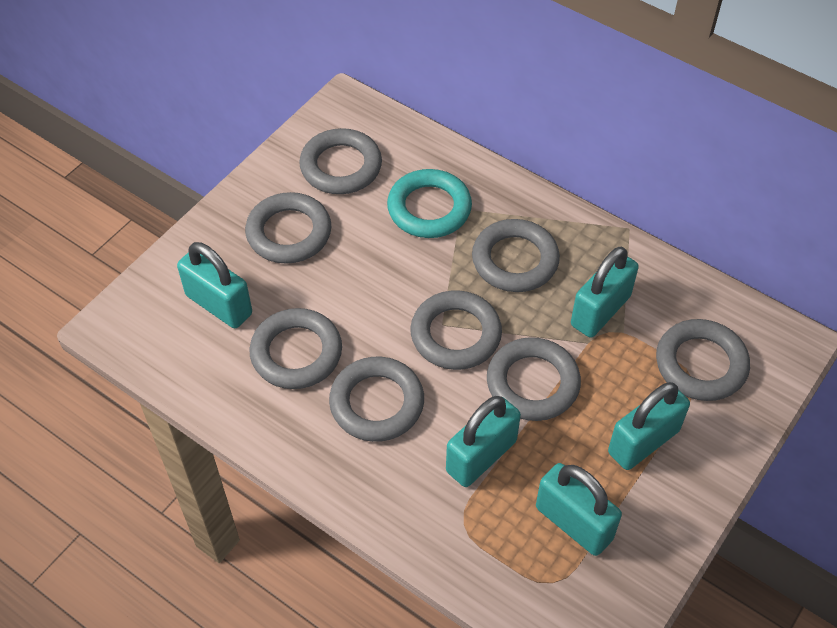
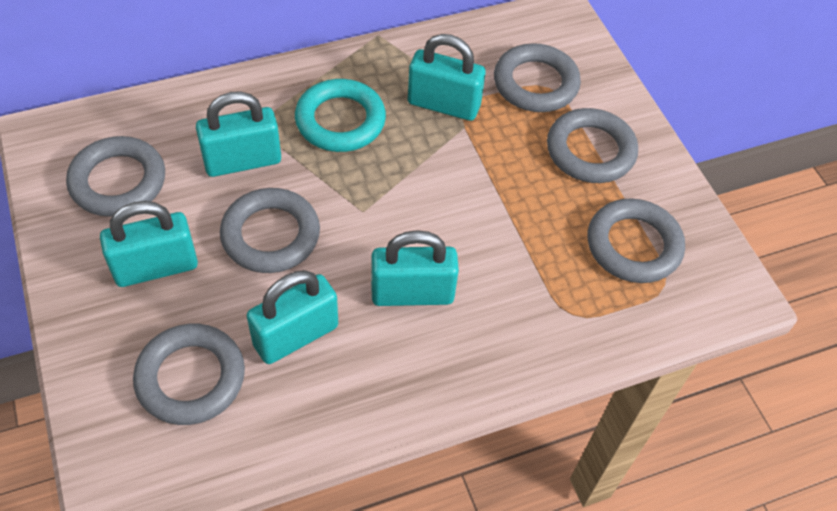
grey ring: 8 -> 6

